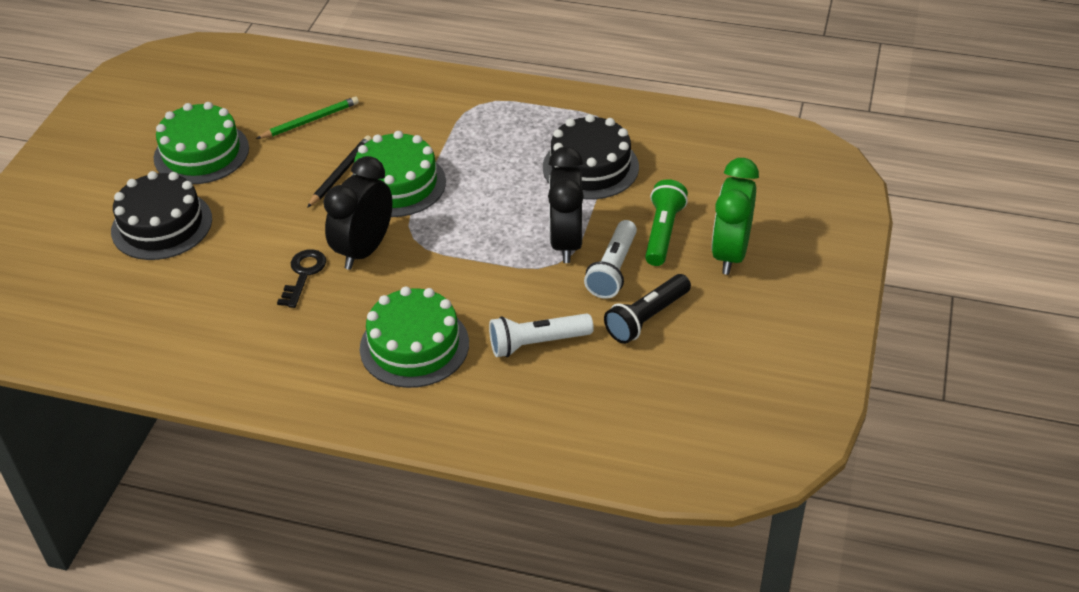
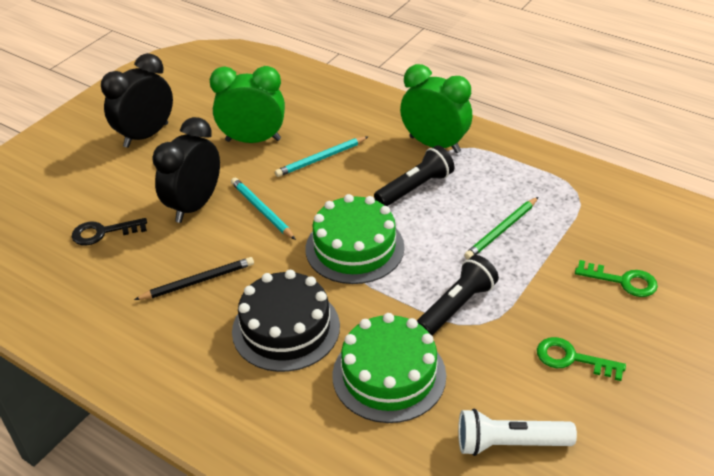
black cake: 2 -> 1
black flashlight: 1 -> 2
green cake: 3 -> 2
green clock: 1 -> 2
green flashlight: 1 -> 0
green key: 0 -> 2
turquoise pencil: 0 -> 2
white flashlight: 2 -> 1

